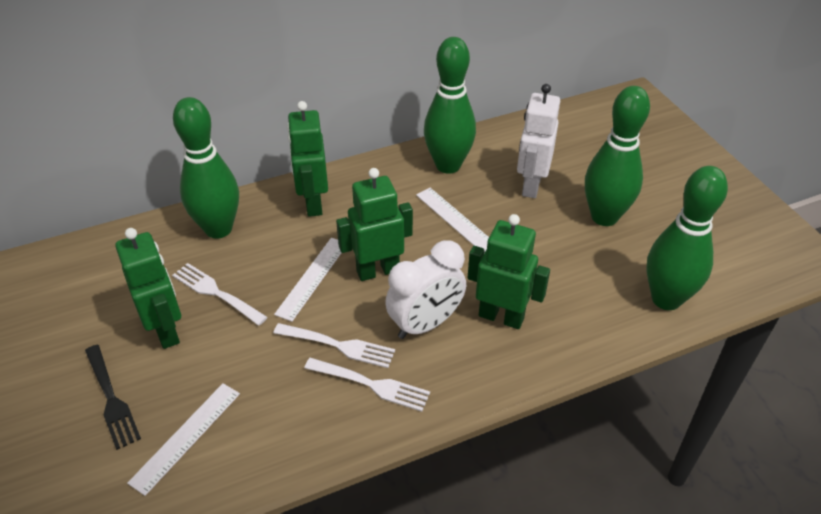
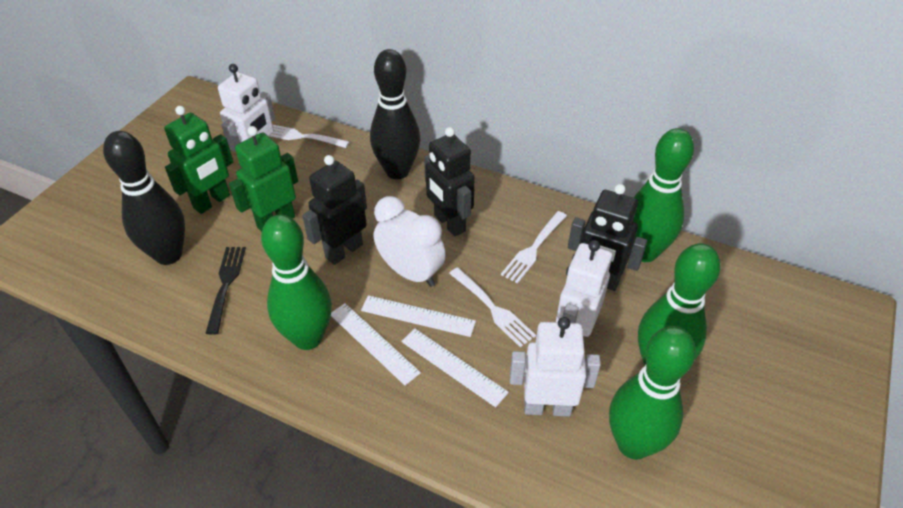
black bowling pin: 0 -> 2
black robot: 0 -> 3
green robot: 4 -> 2
white robot: 1 -> 3

